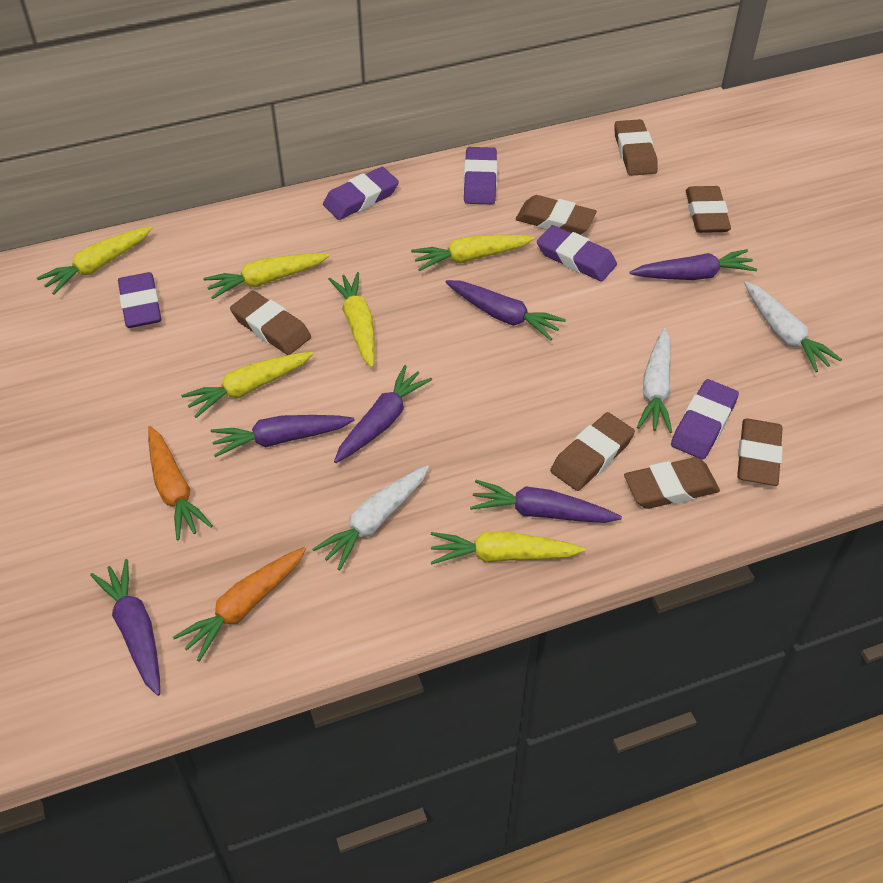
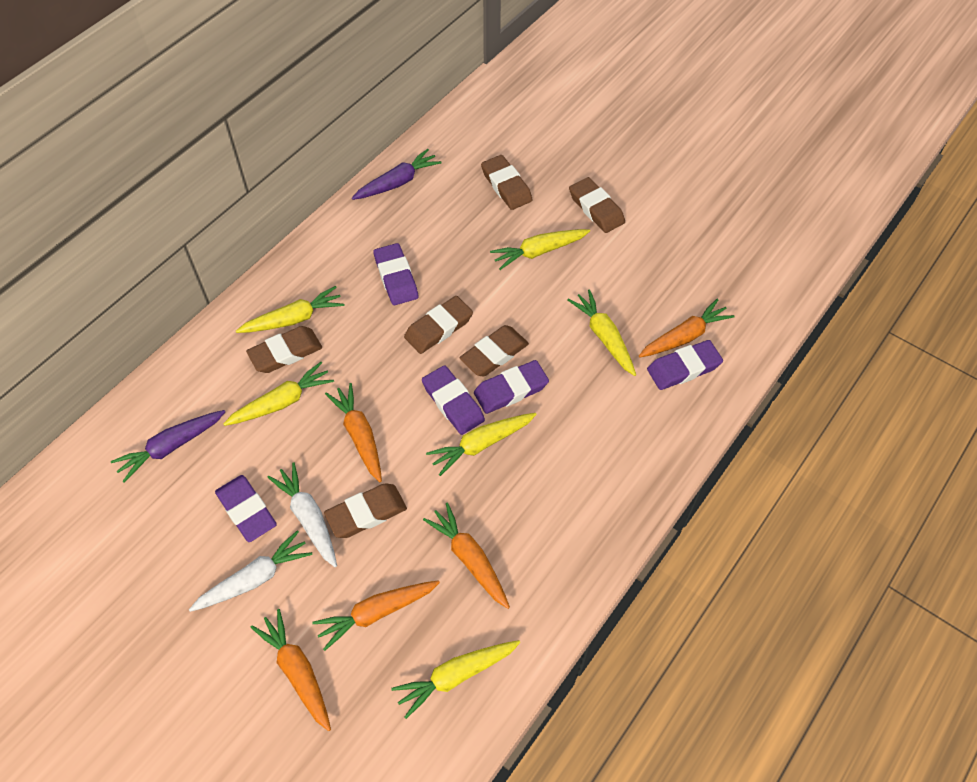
brown eraser: 7 -> 6
orange carrot: 2 -> 5
purple carrot: 6 -> 2
white carrot: 3 -> 2

